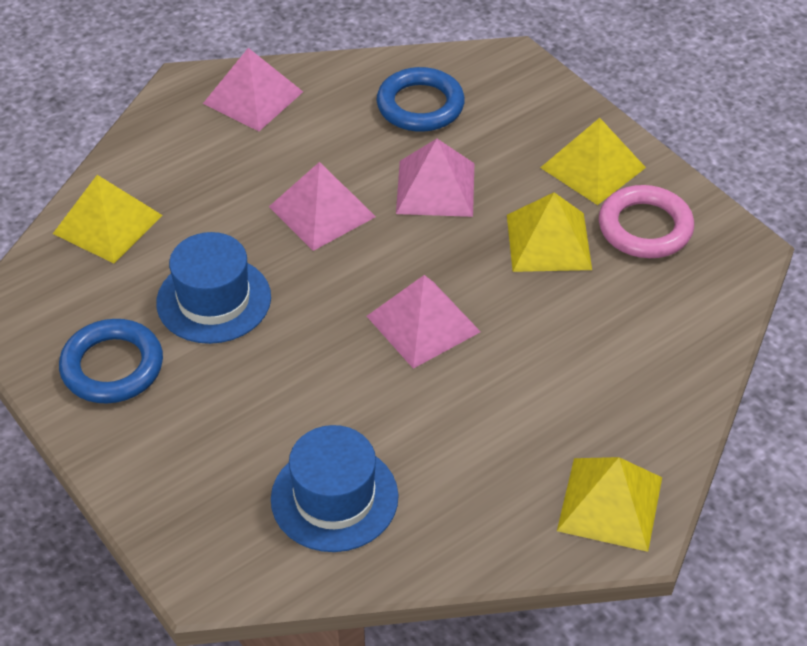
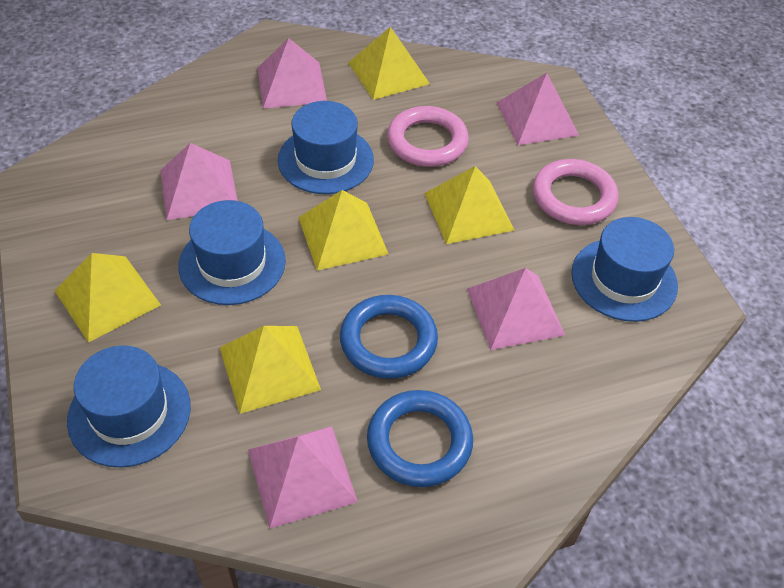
blue hat: 2 -> 4
pink pyramid: 4 -> 5
pink ring: 1 -> 2
yellow pyramid: 4 -> 5

